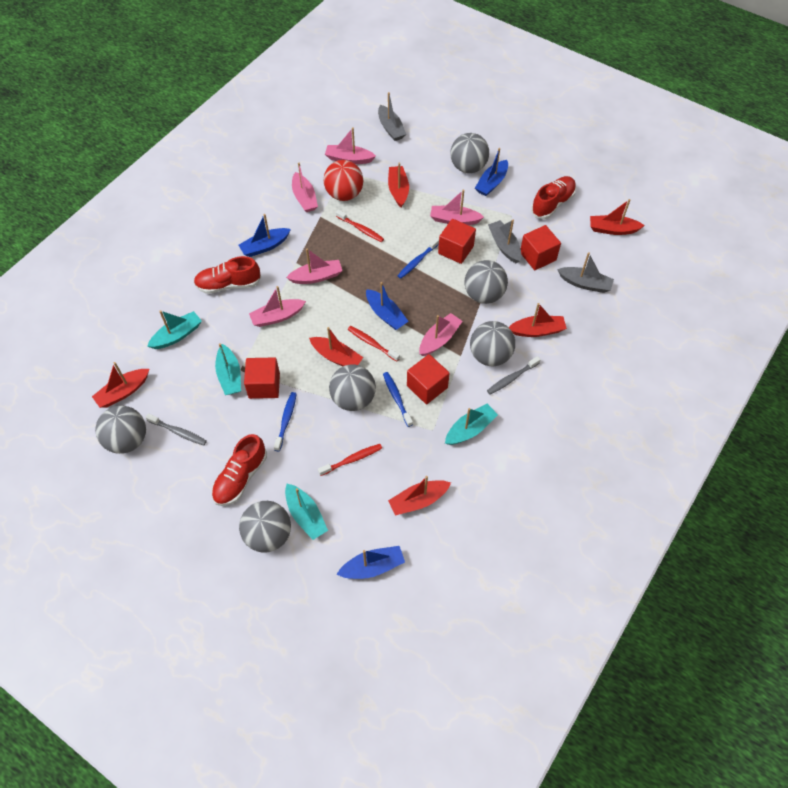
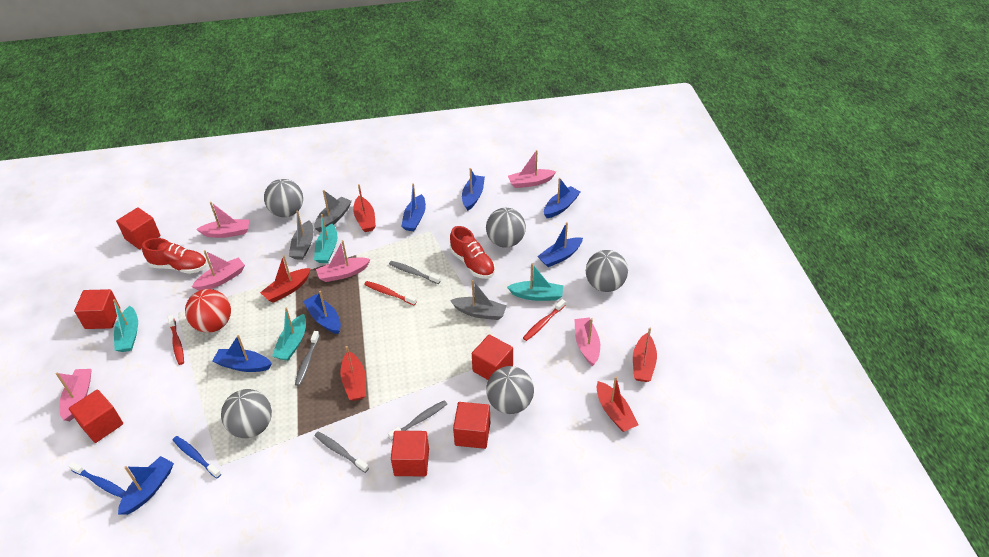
blue boat: 4 -> 7
blue toothbrush: 3 -> 2
grey ball: 6 -> 5
grey toothbrush: 2 -> 4
red boat: 6 -> 5
red cube: 4 -> 6
red shoe: 3 -> 2

